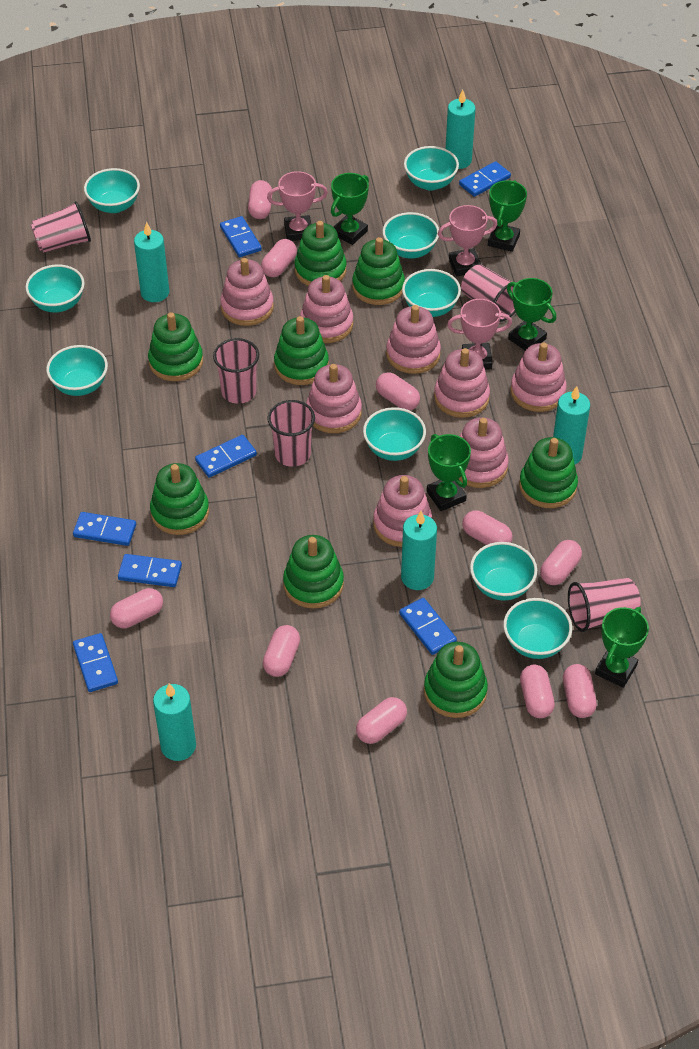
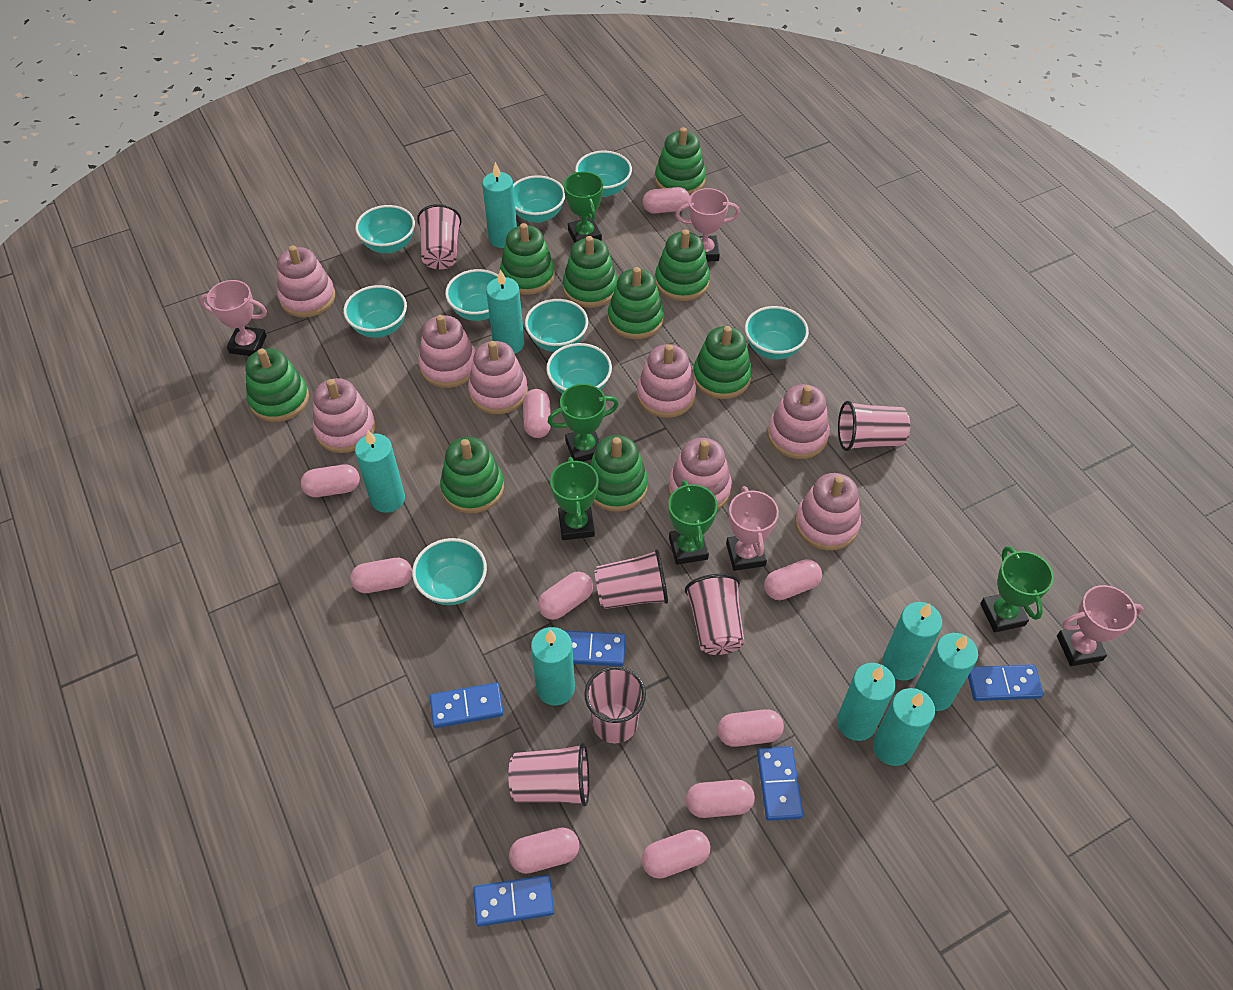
blue domino: 7 -> 5
green stacking toy: 8 -> 9
pink cup: 5 -> 6
pink trophy: 3 -> 4
turquoise candle: 5 -> 8

